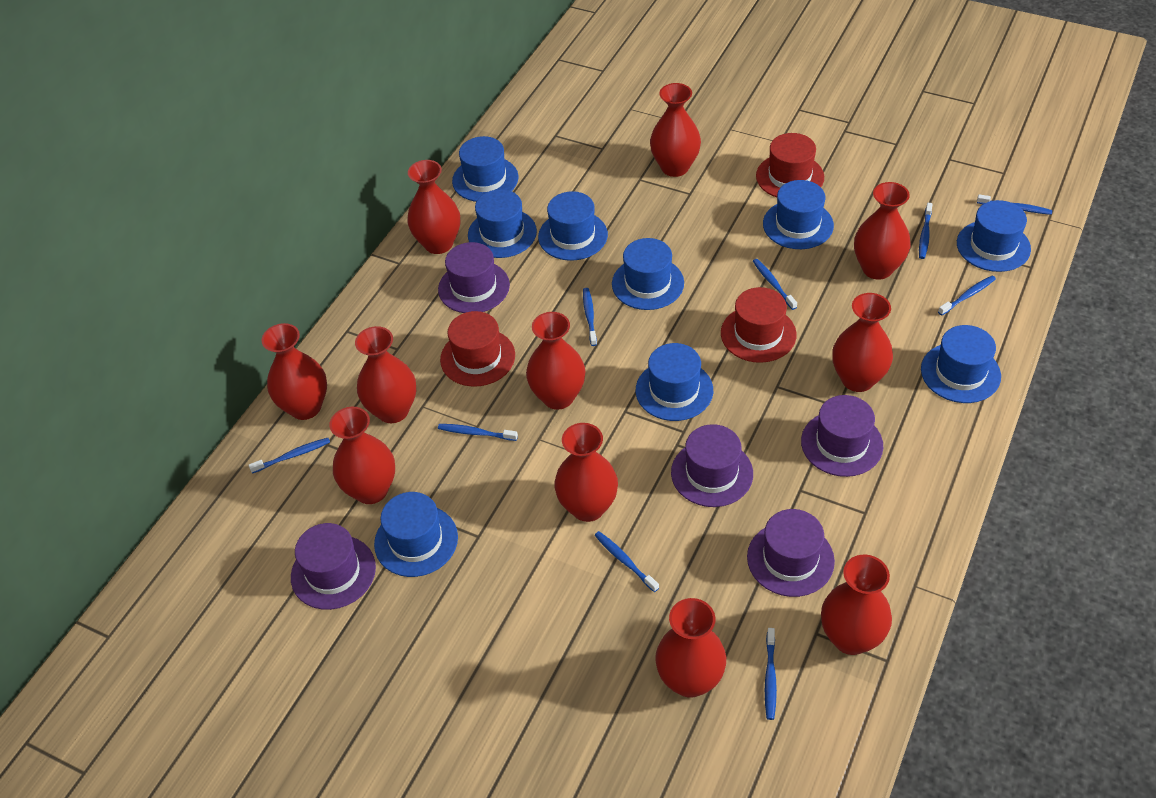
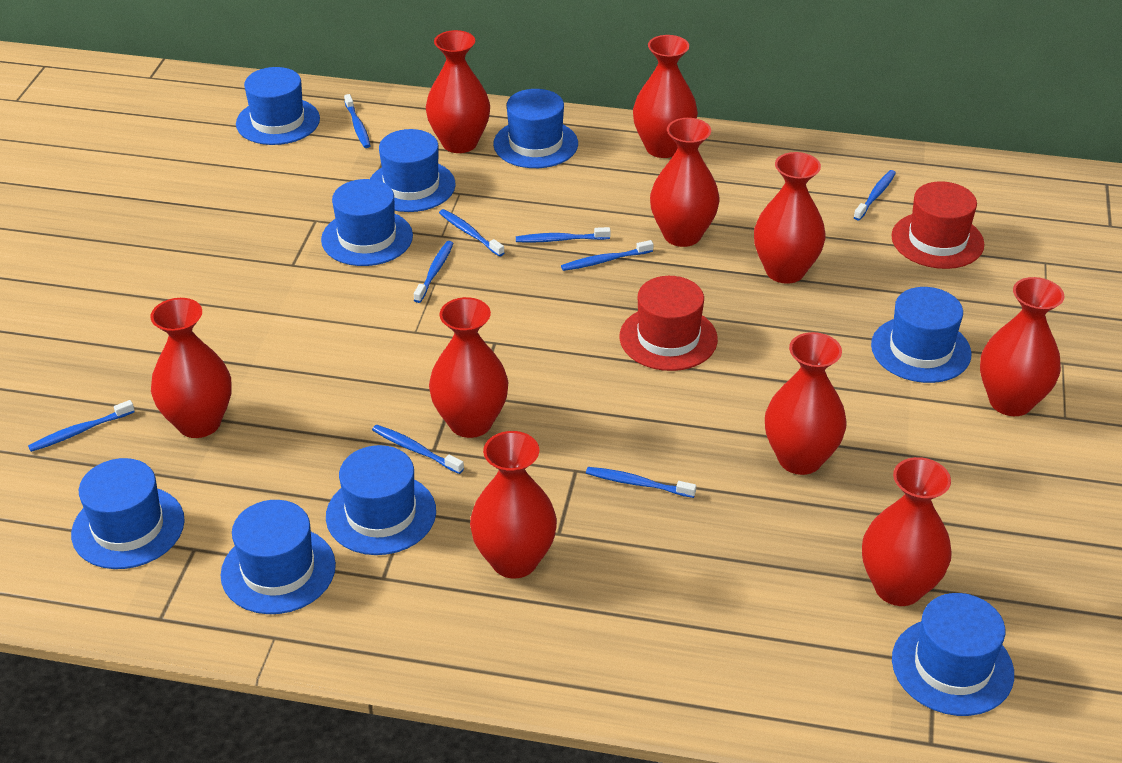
purple hat: 5 -> 0
red hat: 3 -> 2
red vase: 11 -> 10

